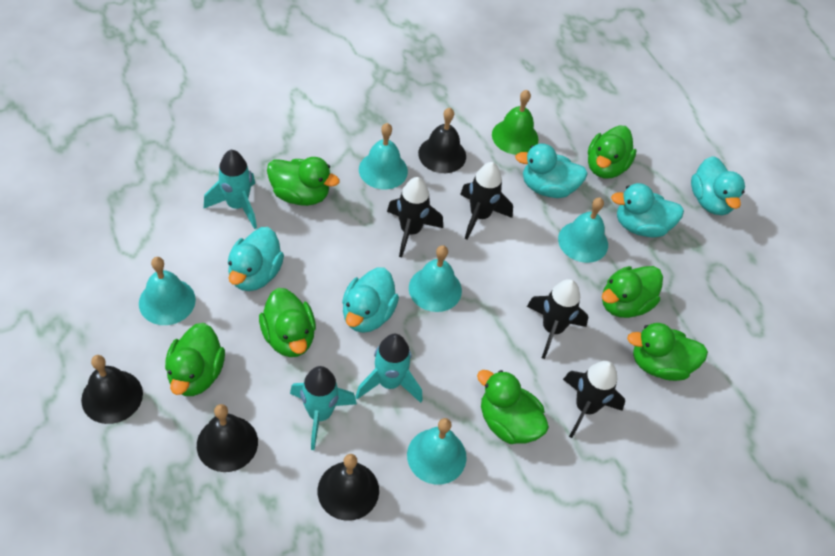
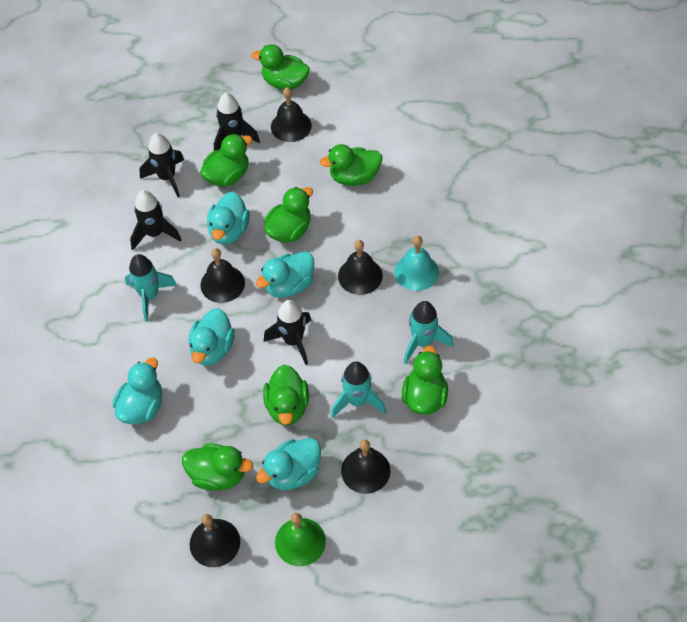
black bell: 4 -> 5
turquoise bell: 5 -> 1

